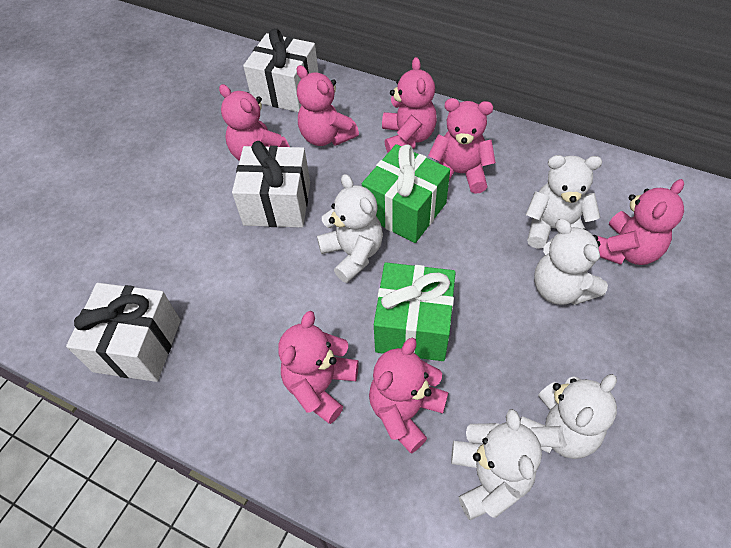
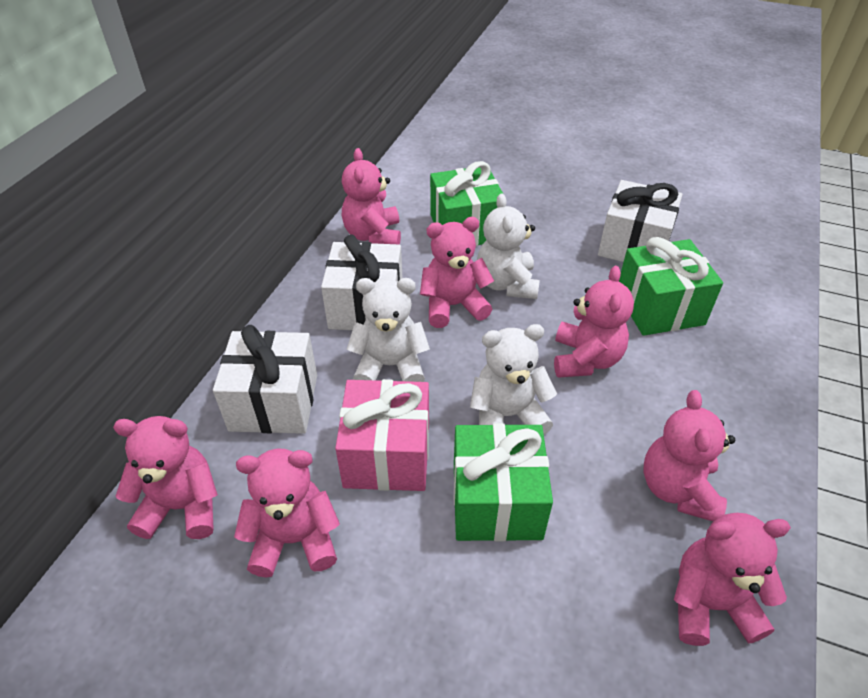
green gift: 2 -> 3
pink gift: 0 -> 1
white teddy bear: 5 -> 3

